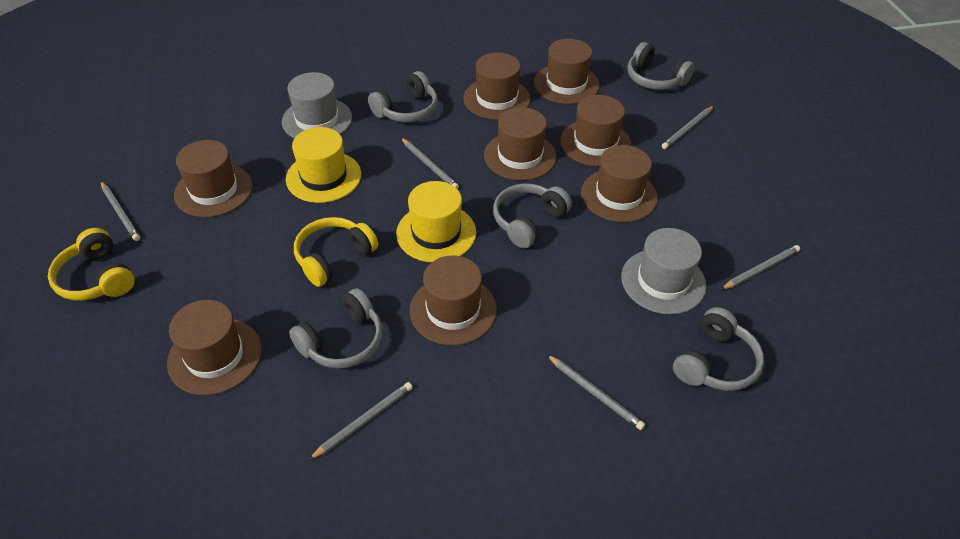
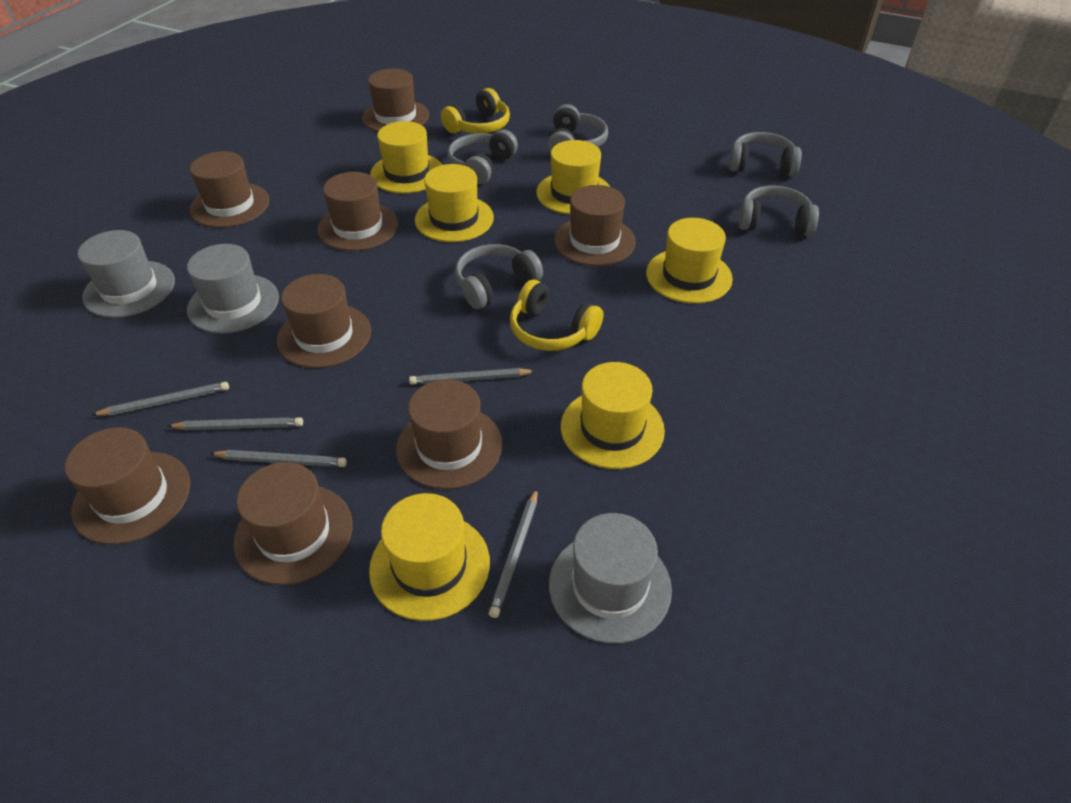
grey hat: 2 -> 3
grey pencil: 6 -> 5
yellow hat: 2 -> 6

